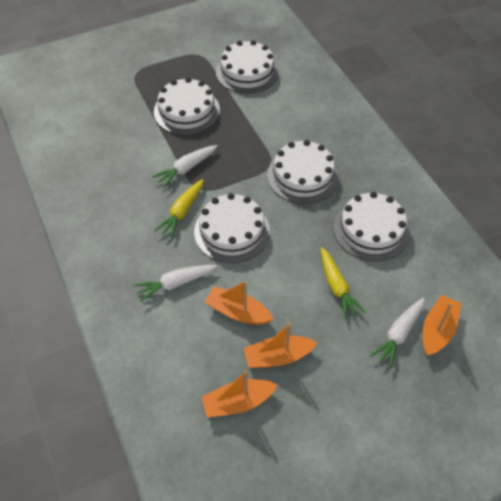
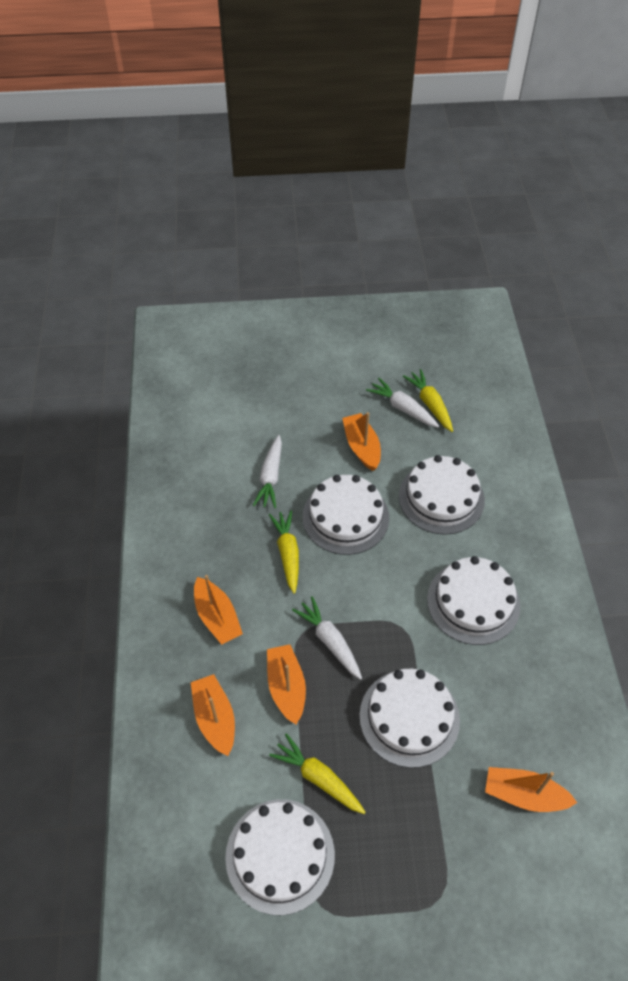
orange boat: 4 -> 5
yellow carrot: 2 -> 3

